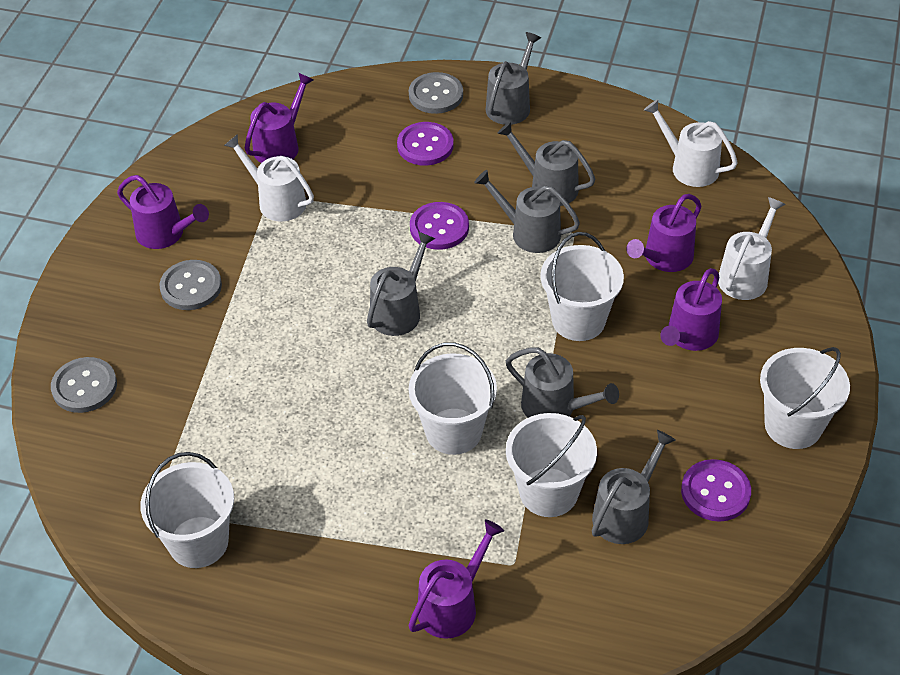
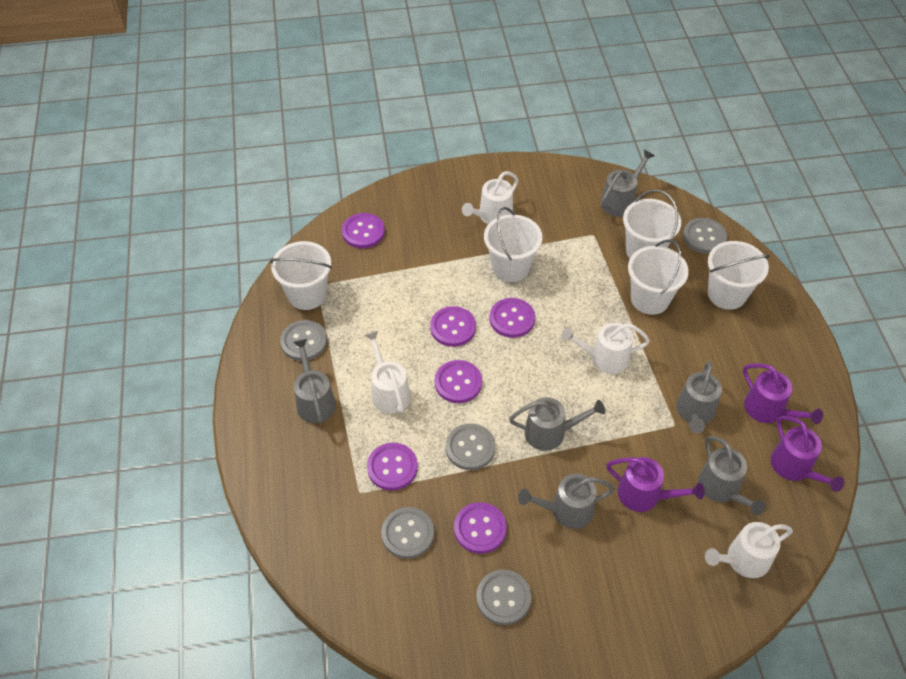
grey button: 3 -> 5
purple button: 3 -> 6
purple watering can: 5 -> 3
white watering can: 3 -> 4

